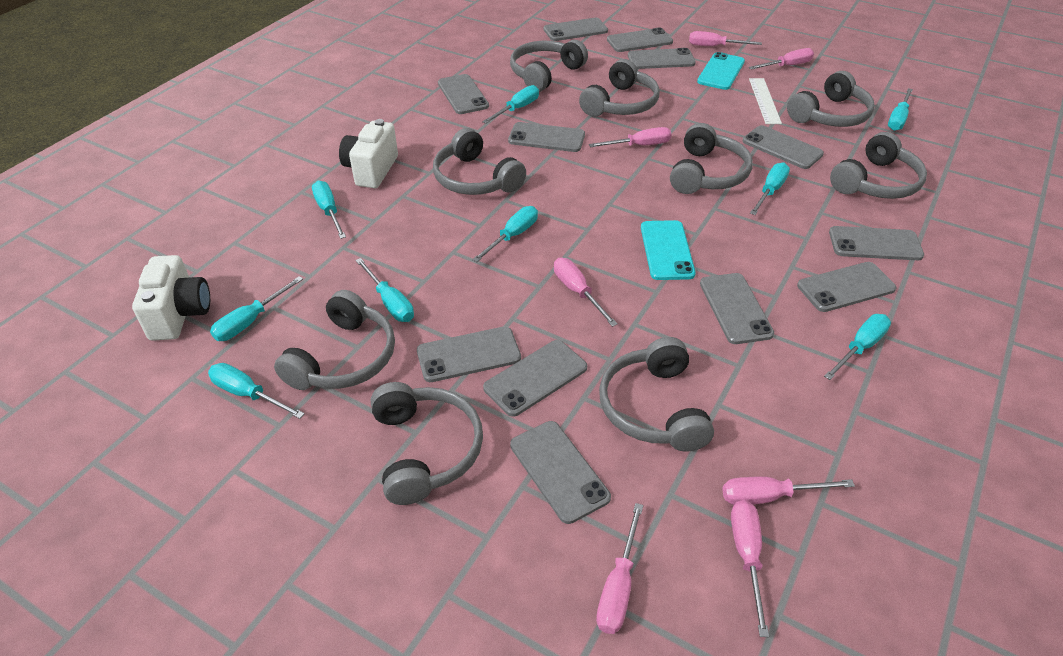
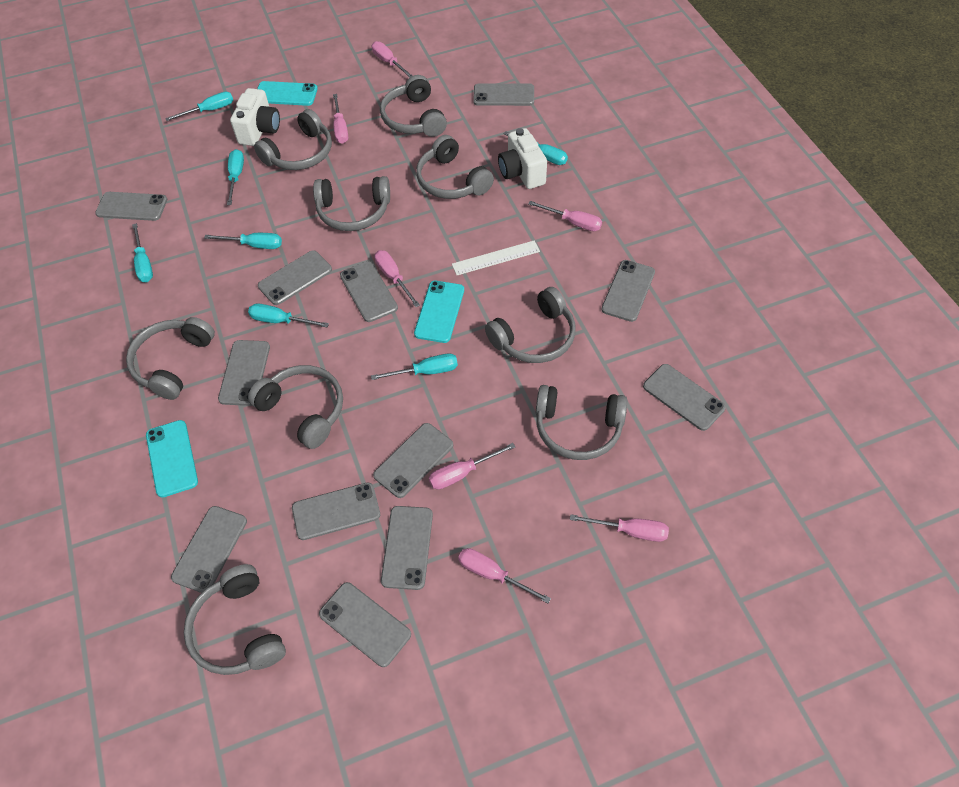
turquoise phone: 2 -> 3
turquoise screwdriver: 9 -> 7

